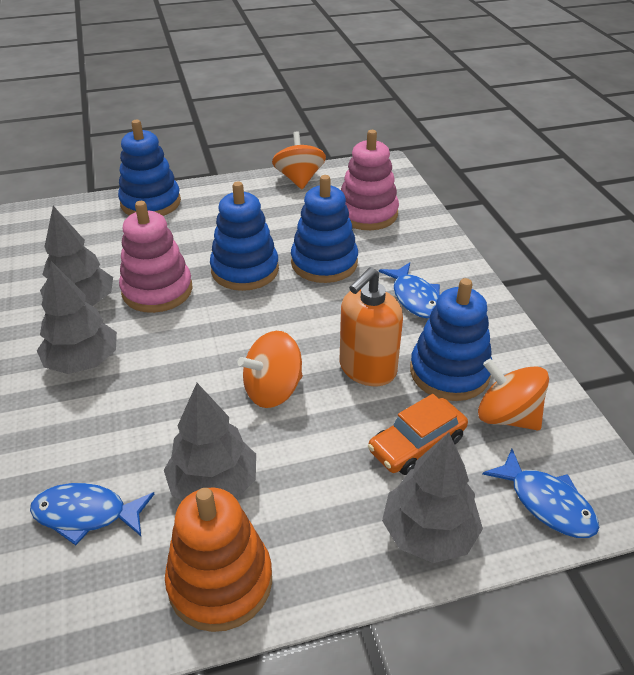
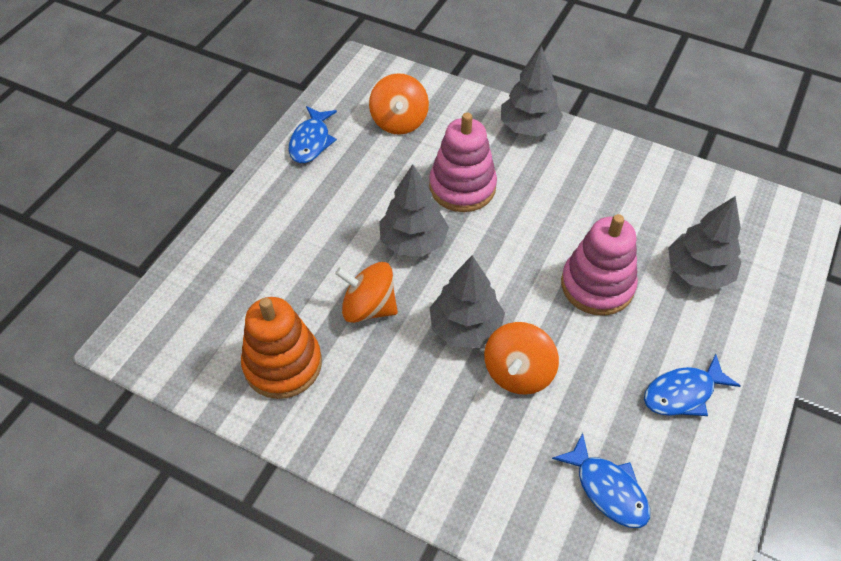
blue stacking toy: 4 -> 0
orange car: 1 -> 0
orange soap dispenser: 1 -> 0

